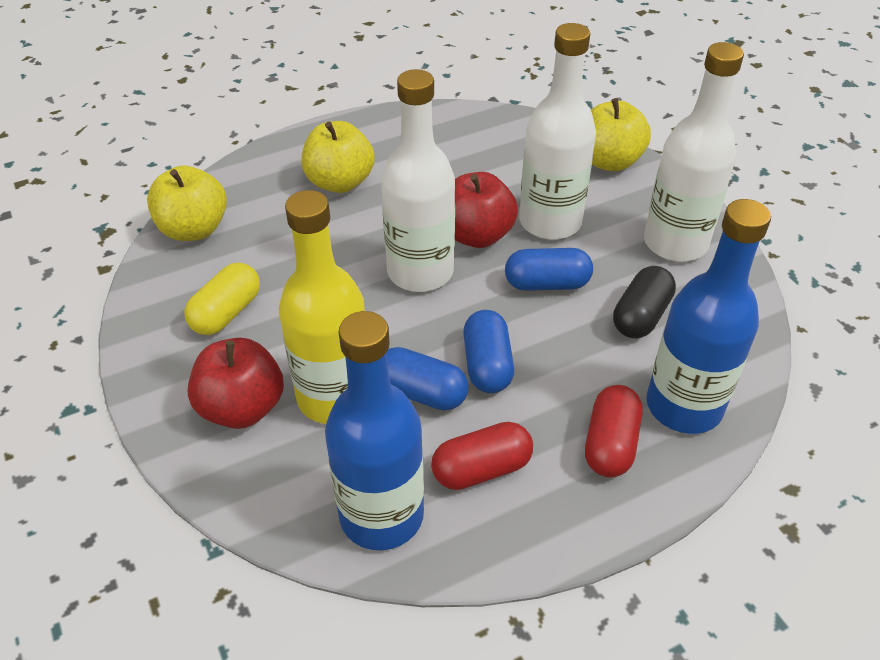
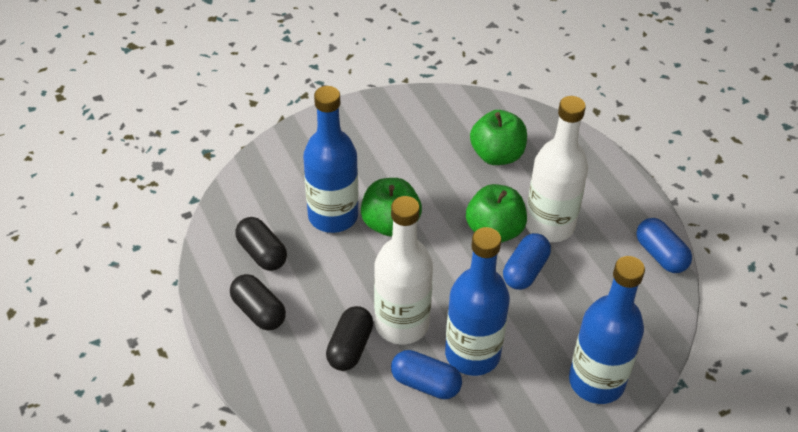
black capsule: 1 -> 3
blue bottle: 2 -> 3
green apple: 0 -> 3
red apple: 2 -> 0
red capsule: 2 -> 0
white bottle: 3 -> 2
yellow apple: 3 -> 0
yellow bottle: 1 -> 0
yellow capsule: 1 -> 0

